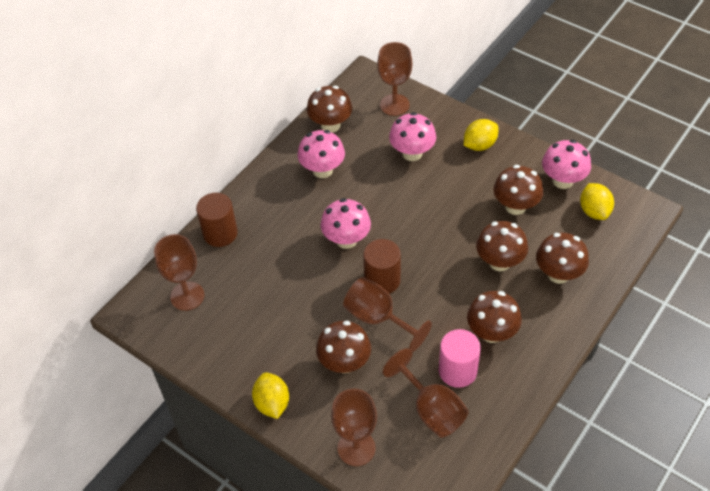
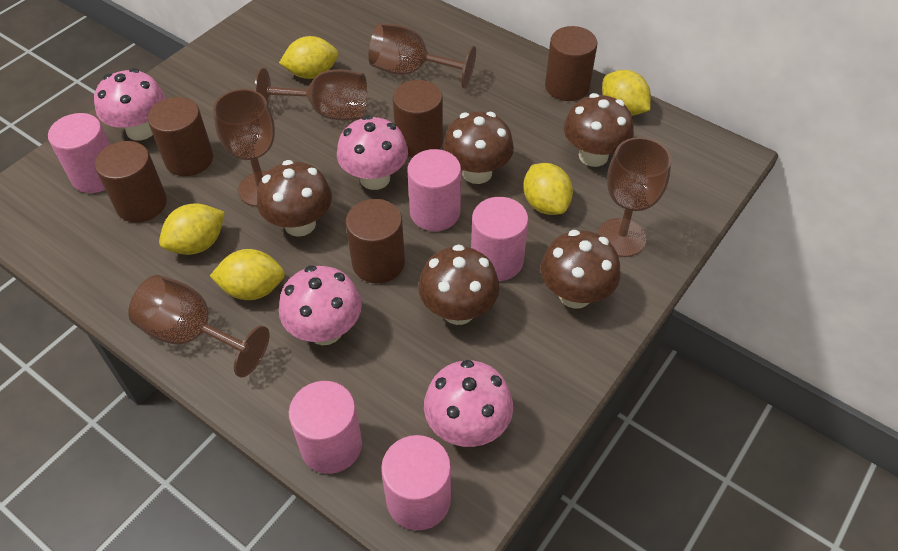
brown cylinder: 2 -> 5
brown mushroom: 6 -> 5
pink cylinder: 1 -> 5
yellow lemon: 3 -> 5

